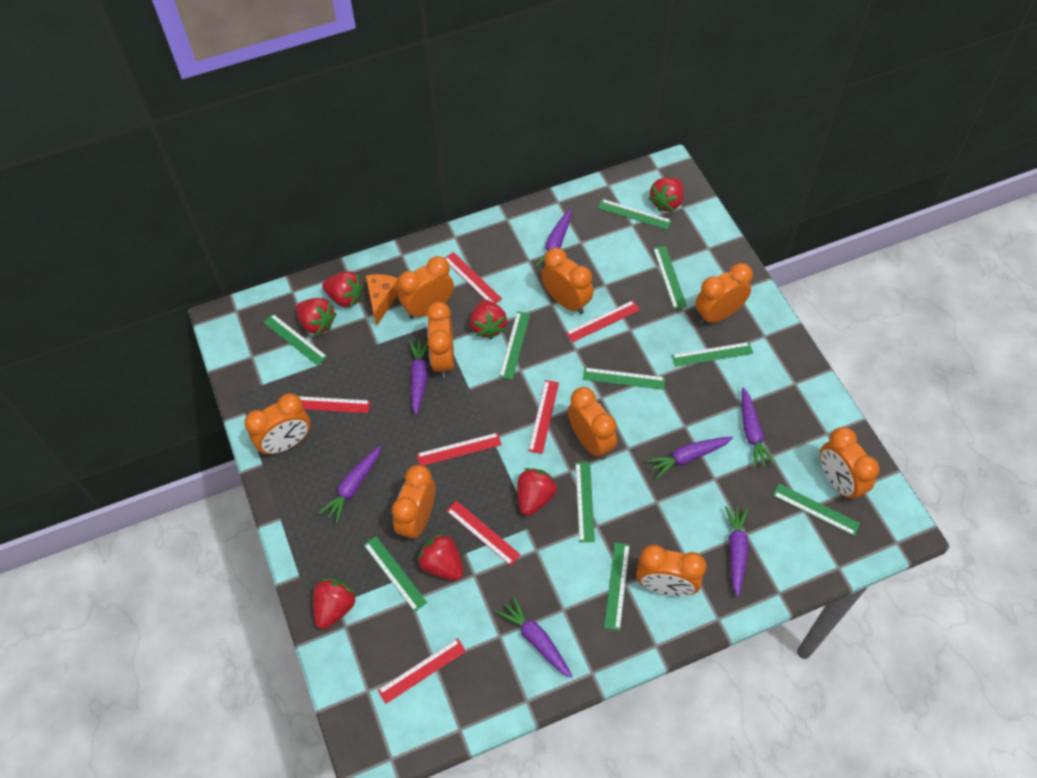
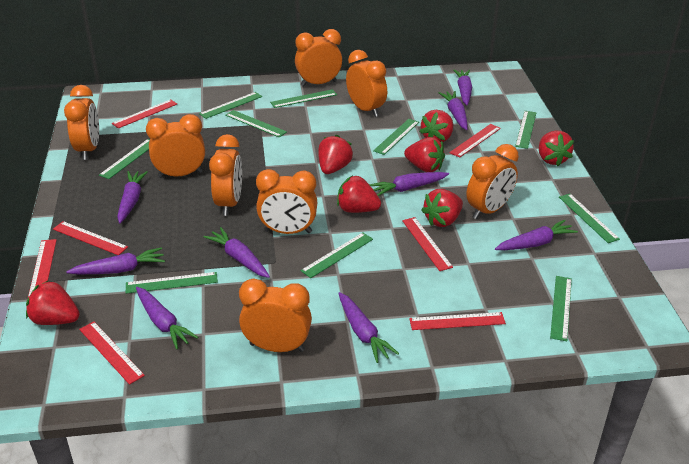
orange cheese: 1 -> 0
orange clock: 9 -> 8
purple carrot: 7 -> 9

